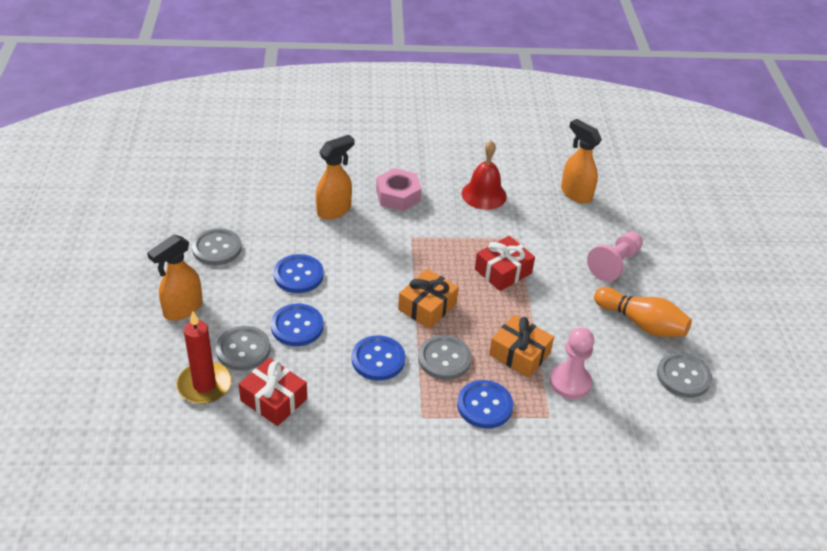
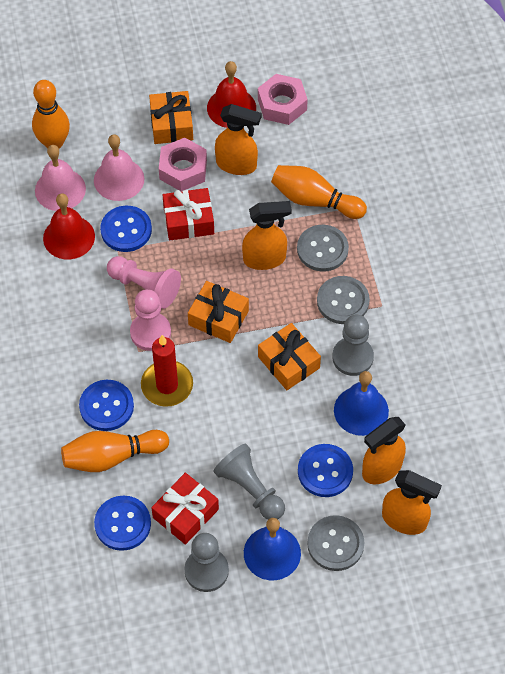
blue bell: 0 -> 2
grey button: 4 -> 3
grey pawn: 0 -> 3
orange bowling pin: 1 -> 3
orange gift: 2 -> 3
orange spray bottle: 3 -> 4
pink bell: 0 -> 2
pink nut: 1 -> 2
red bell: 1 -> 2

